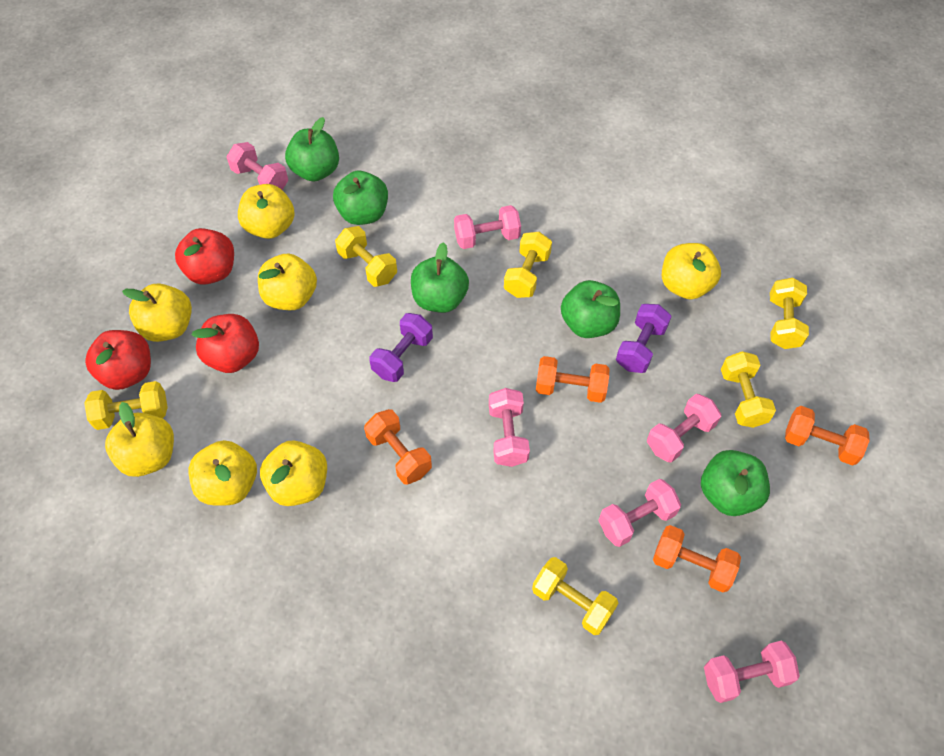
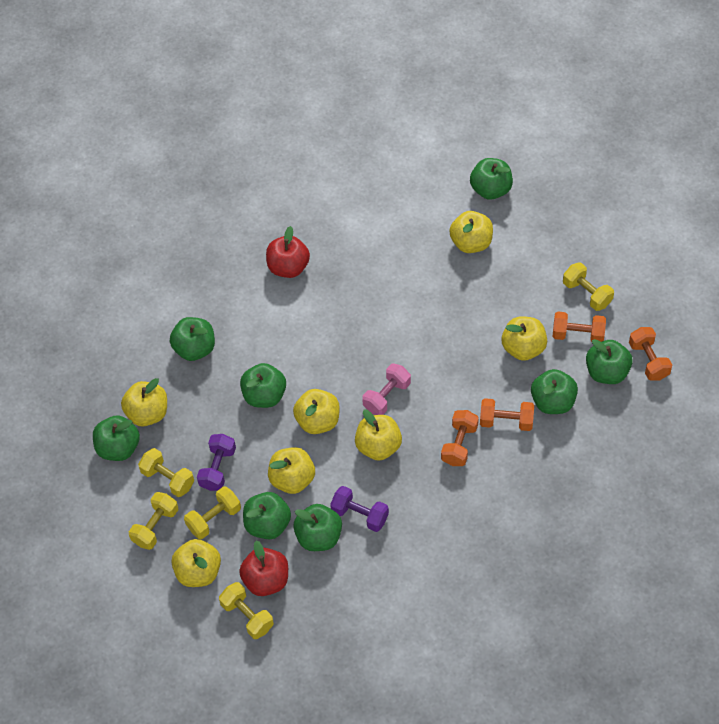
green apple: 5 -> 8
pink dumbbell: 6 -> 1
red apple: 3 -> 2
yellow dumbbell: 6 -> 5

